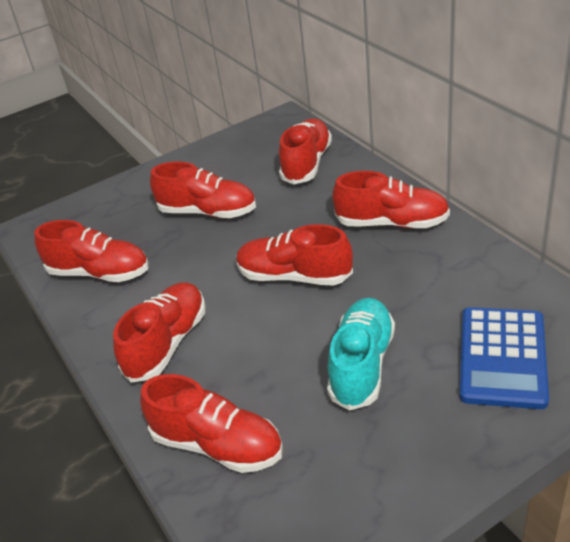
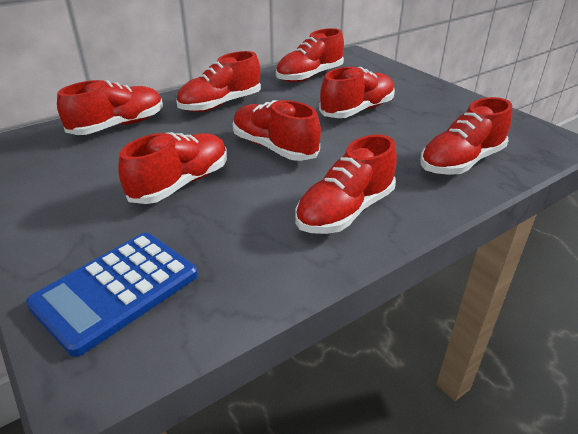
red shoe: 7 -> 8
turquoise shoe: 1 -> 0

